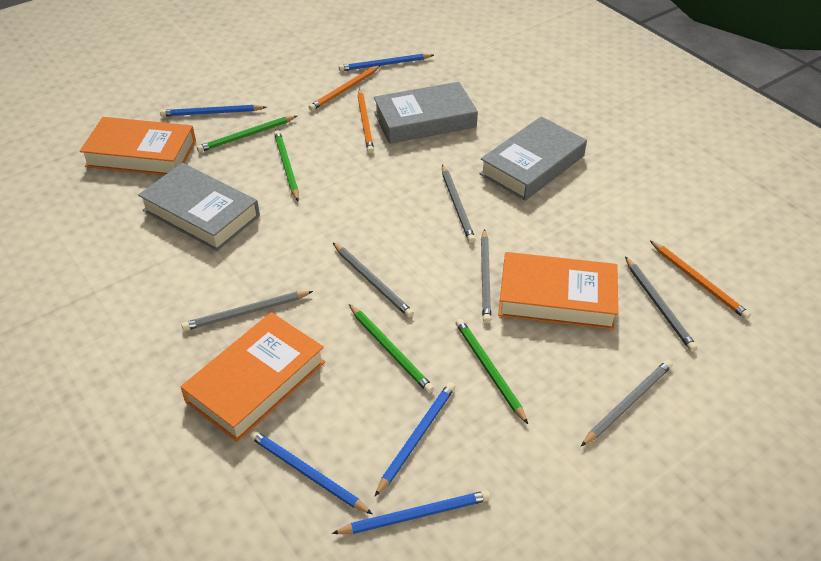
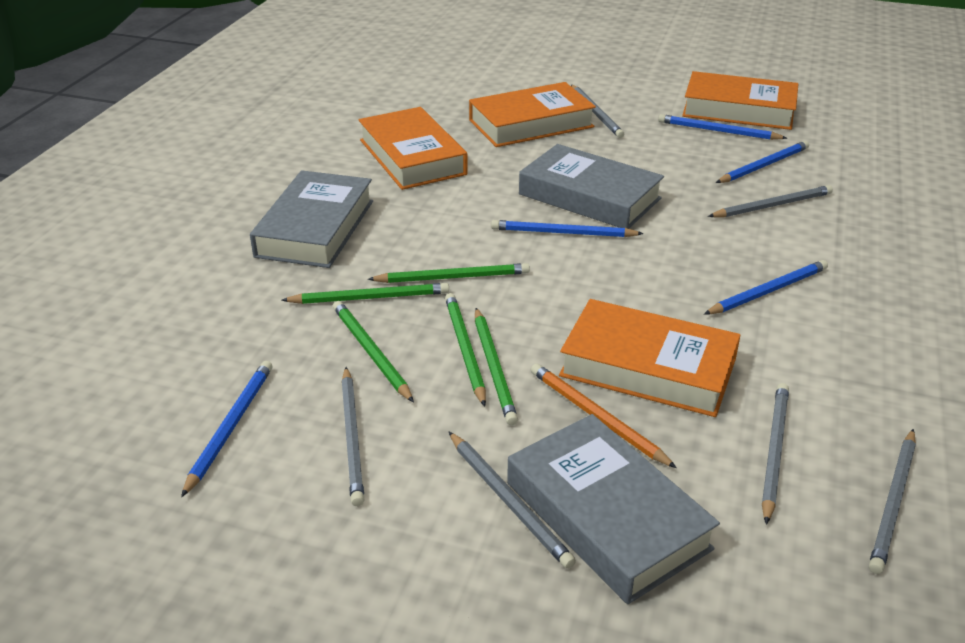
green pencil: 4 -> 5
orange book: 3 -> 4
orange pencil: 3 -> 1

